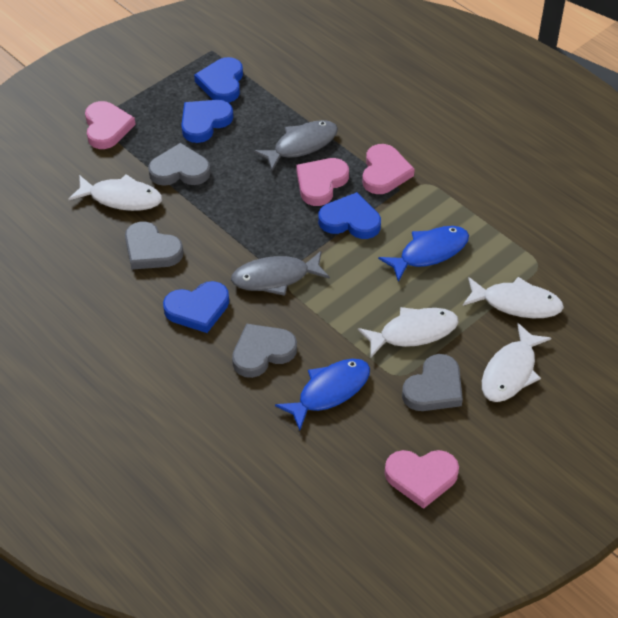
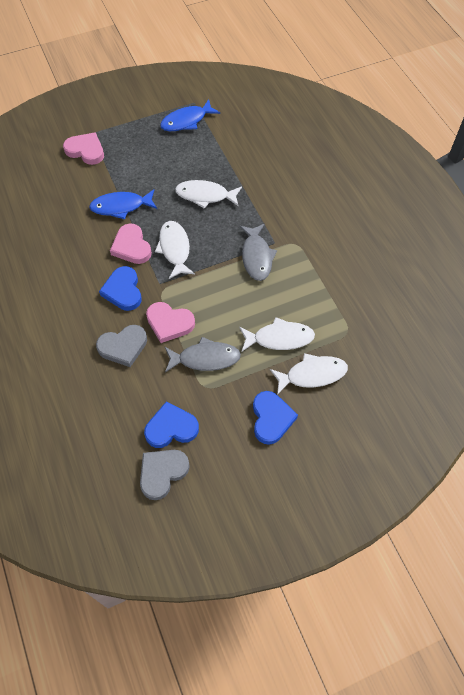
blue heart: 4 -> 3
grey heart: 4 -> 2
pink heart: 4 -> 3

